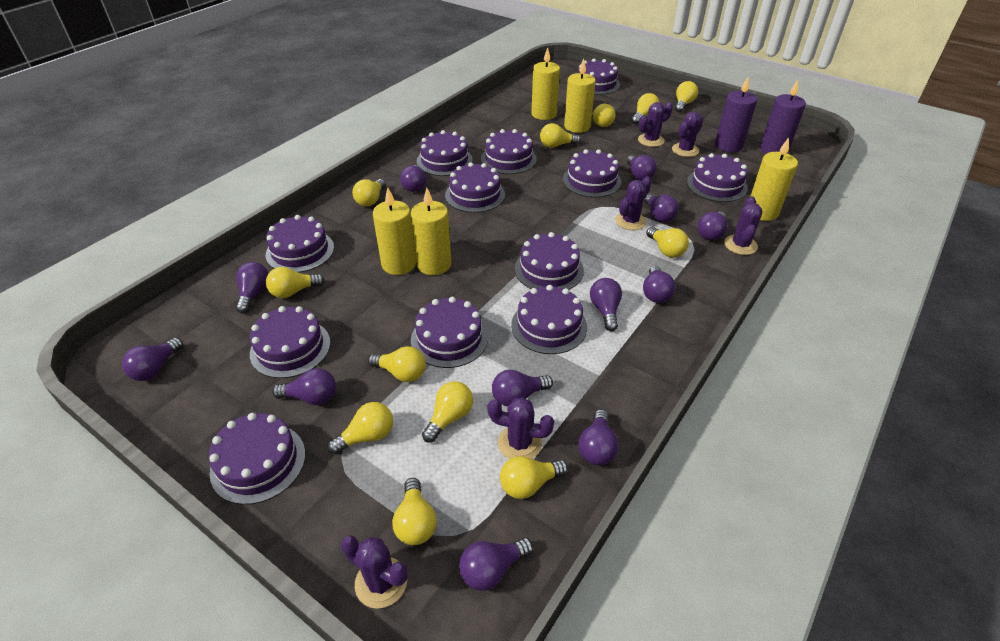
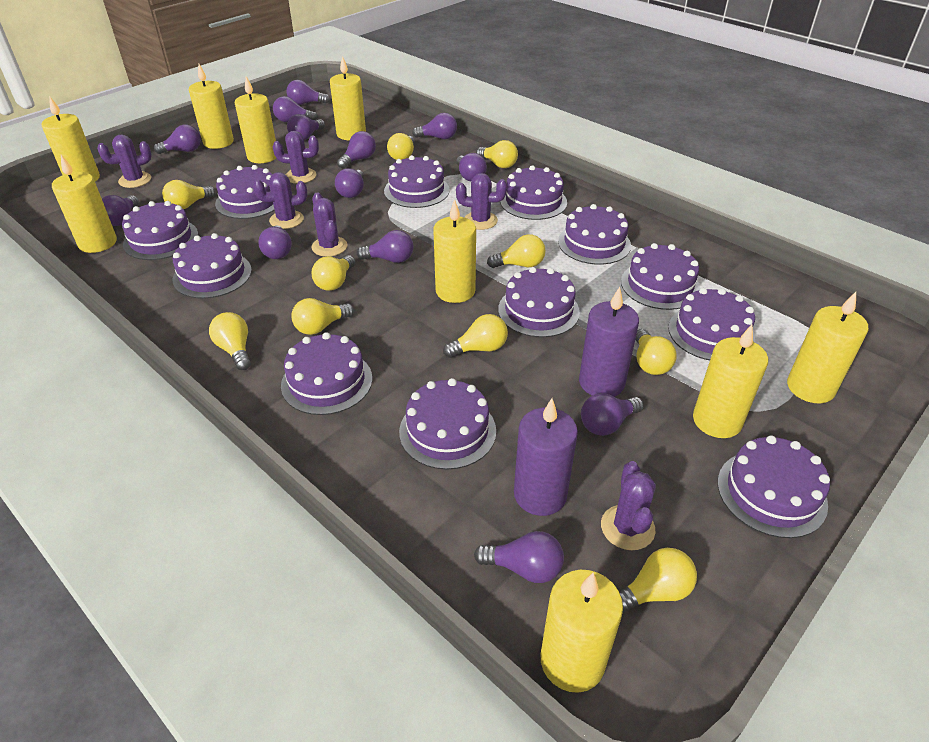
purple light bulb: 12 -> 13
yellow candle: 5 -> 9
yellow light bulb: 12 -> 10

